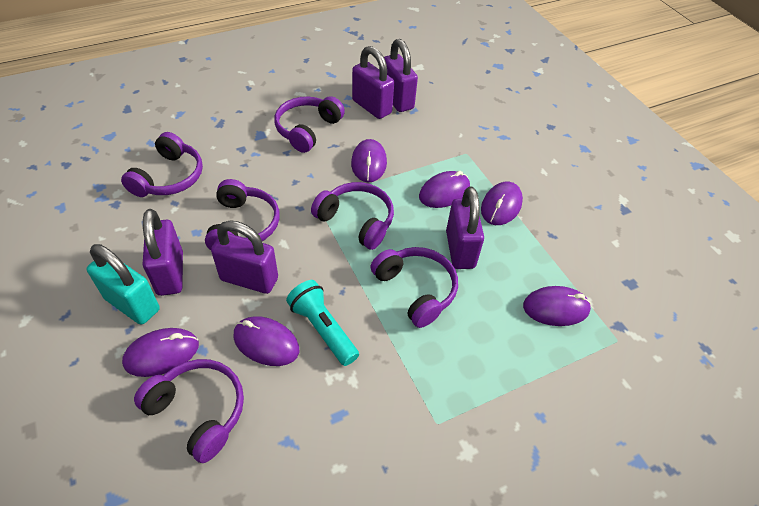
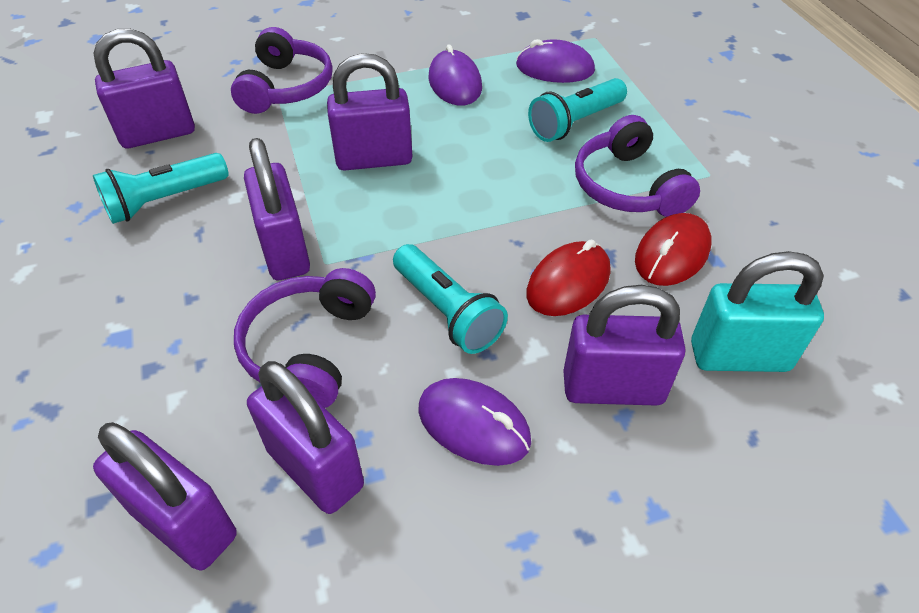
purple headphones: 6 -> 3
purple mouse: 6 -> 3
purple padlock: 5 -> 6
red mouse: 0 -> 2
turquoise flashlight: 1 -> 3

